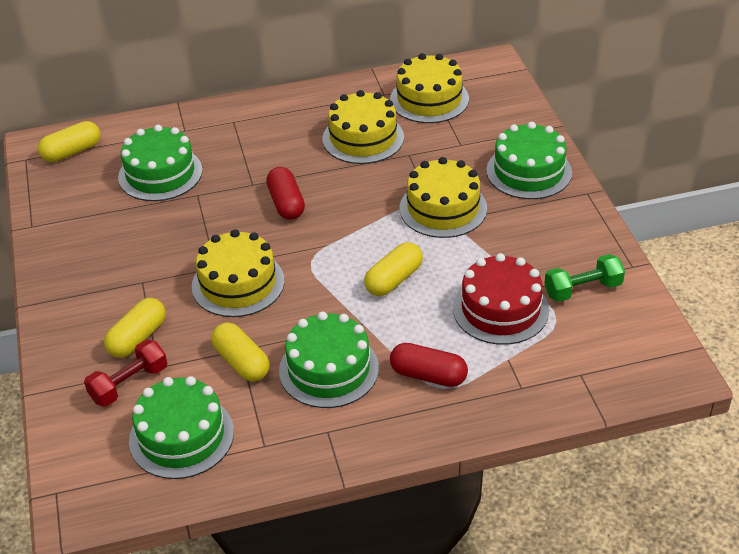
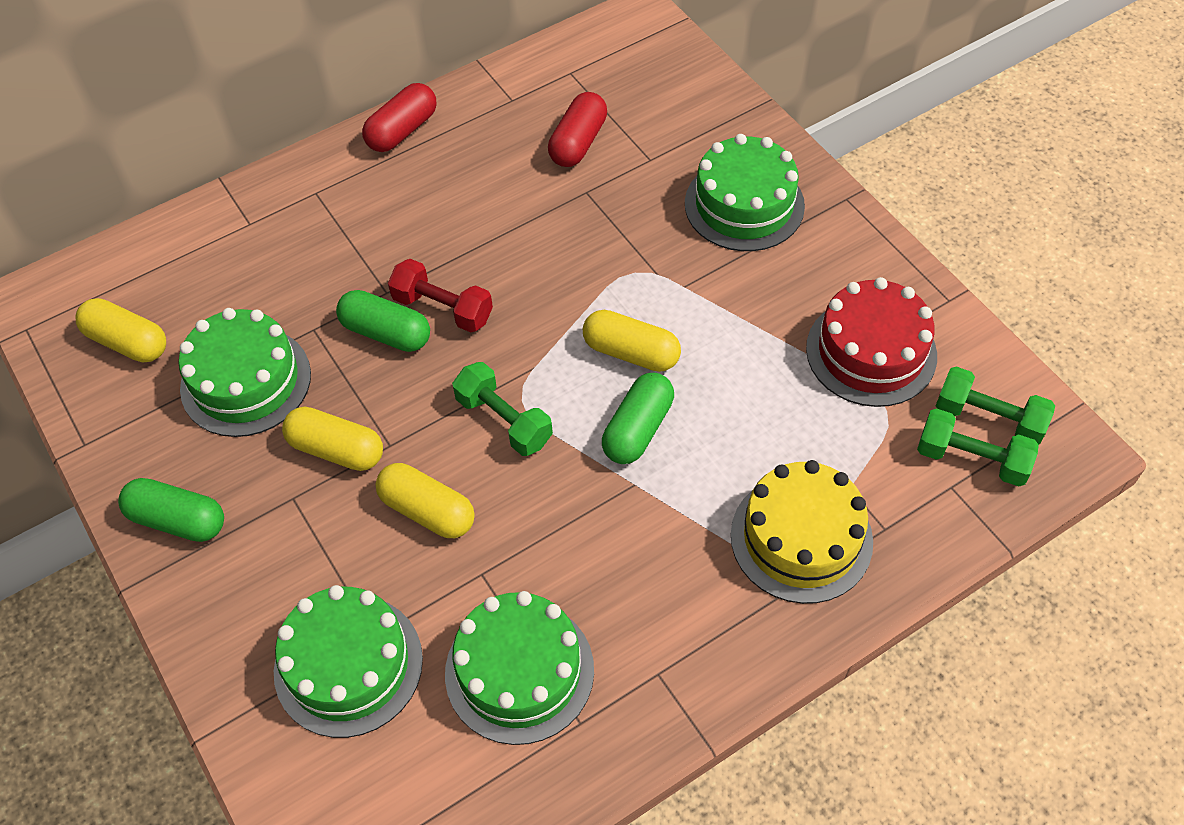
green capsule: 0 -> 3
green dumbbell: 1 -> 3
yellow cake: 4 -> 1

